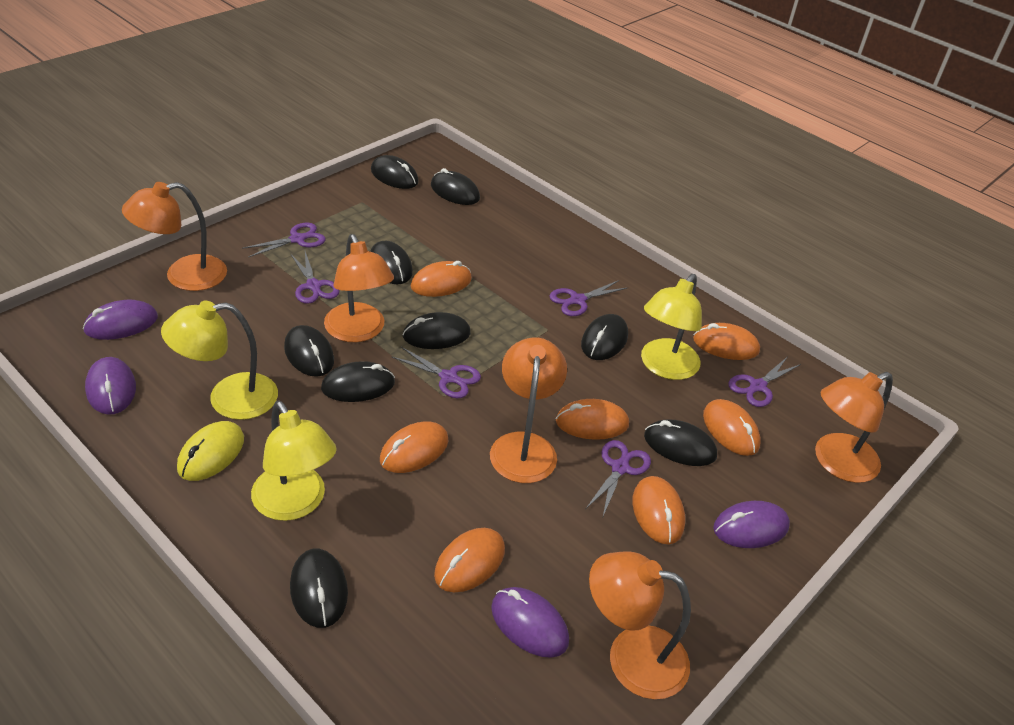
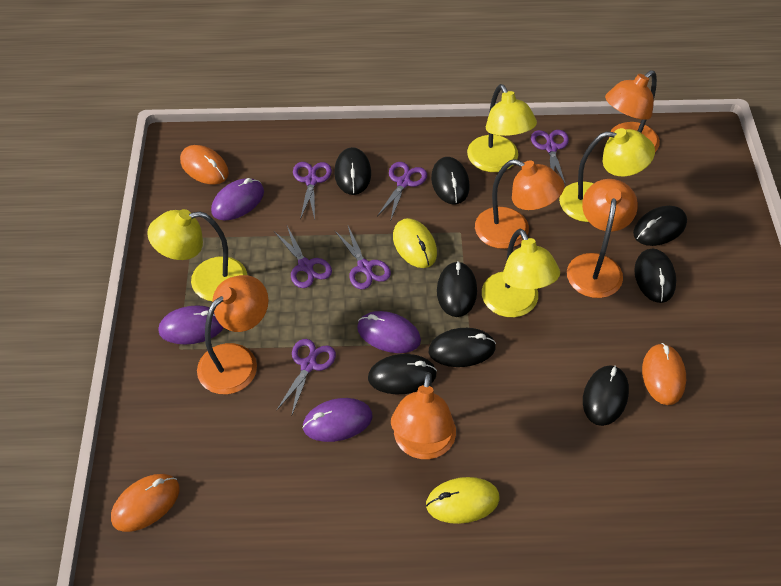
black mouse: 9 -> 8
orange mouse: 7 -> 3
yellow lamp: 3 -> 4
yellow mouse: 1 -> 2

